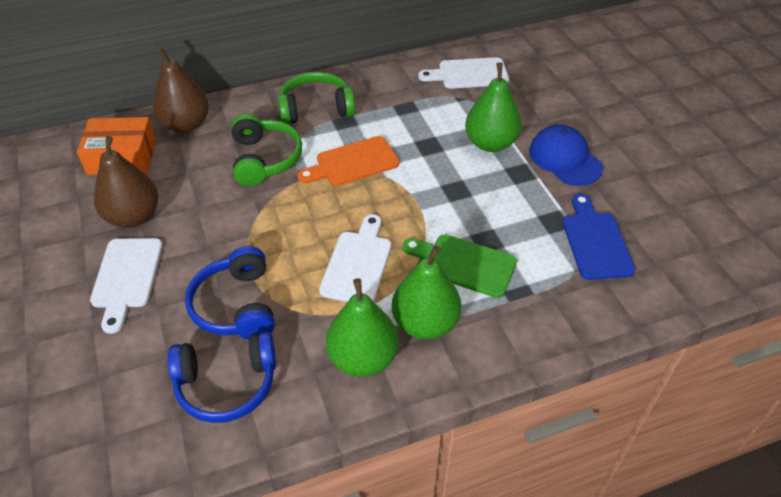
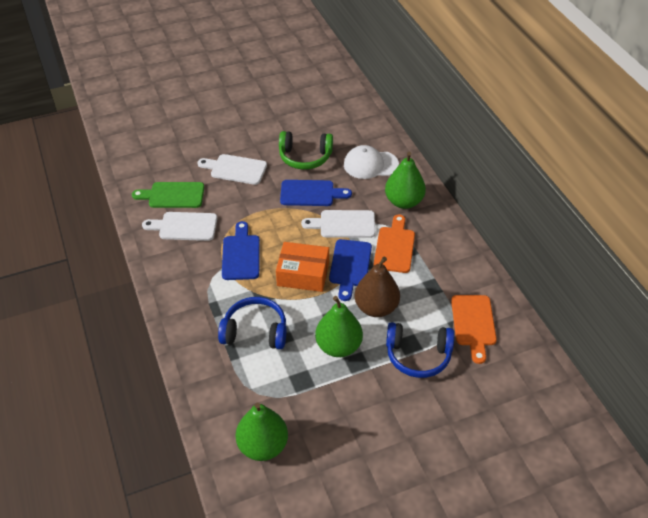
blue cap: 1 -> 0
blue cutting board: 1 -> 3
brown pear: 2 -> 1
green headphones: 2 -> 1
orange cutting board: 1 -> 2
white cap: 0 -> 1

